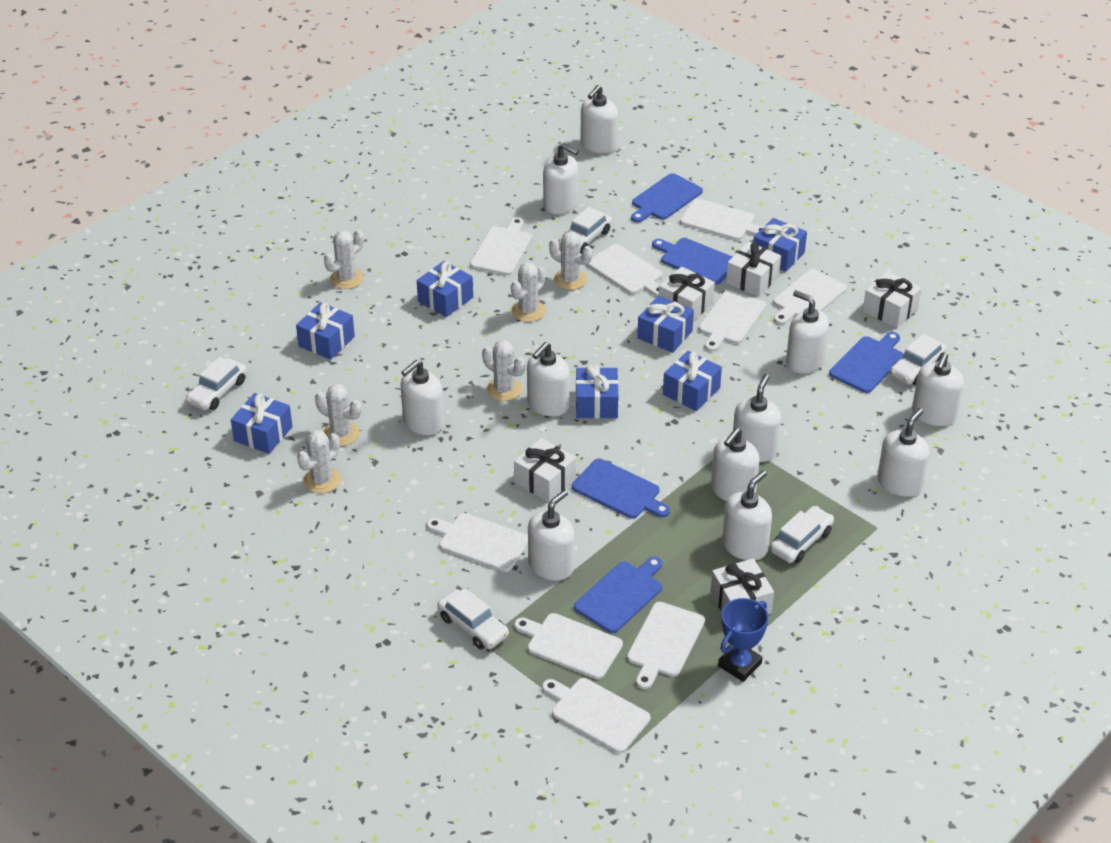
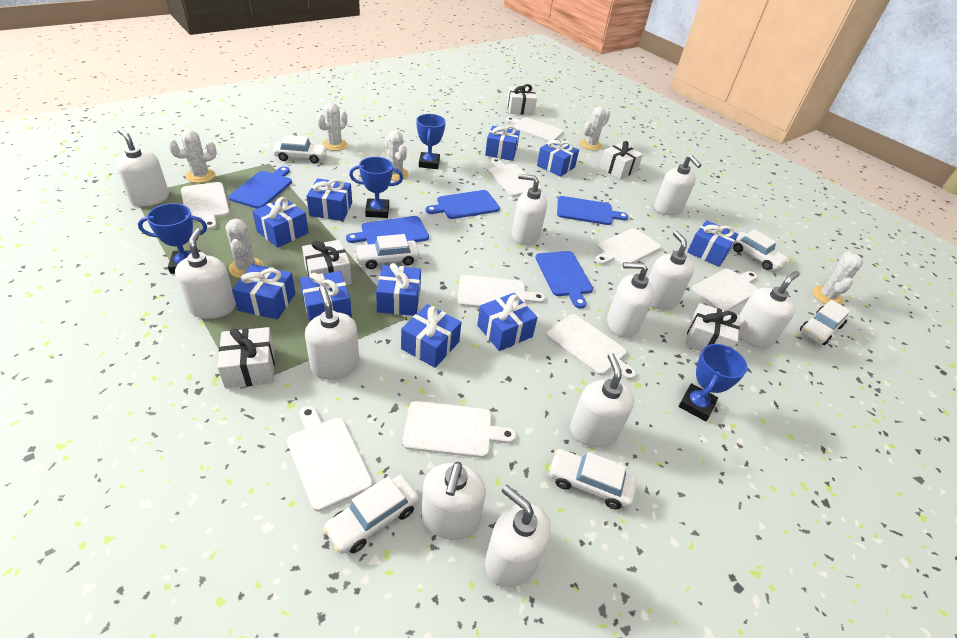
blue gift: 7 -> 10
blue trophy: 1 -> 4
white car: 5 -> 6

